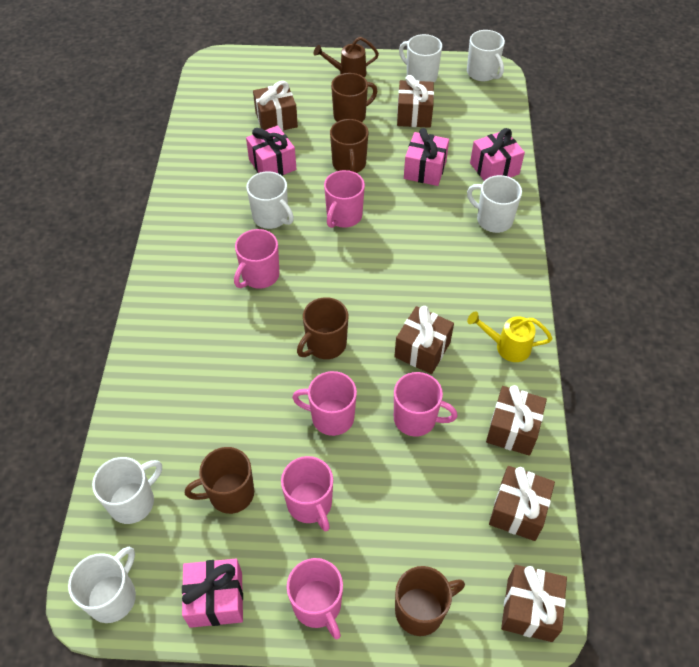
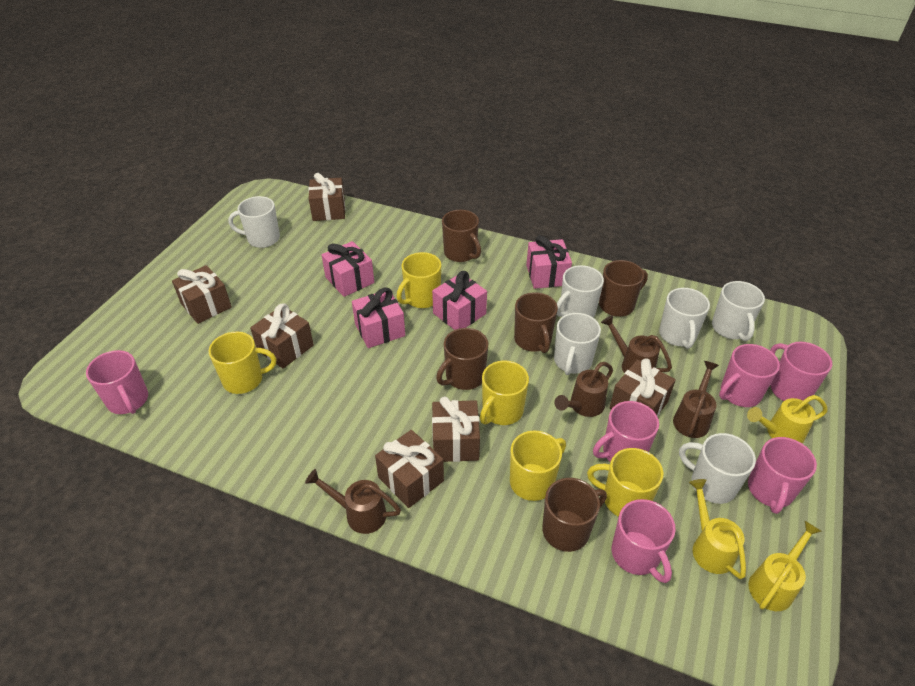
brown watering can: 1 -> 4
yellow mug: 0 -> 5
yellow watering can: 1 -> 3

